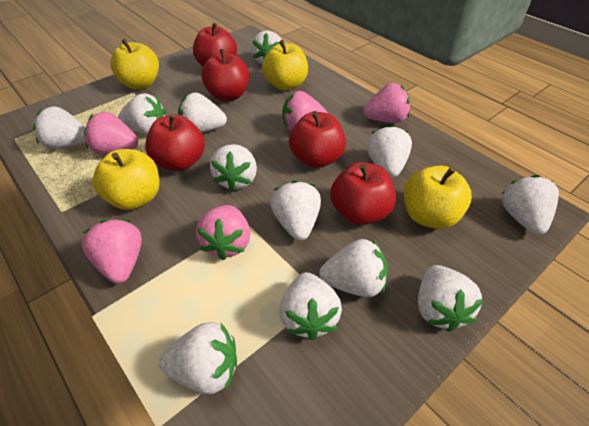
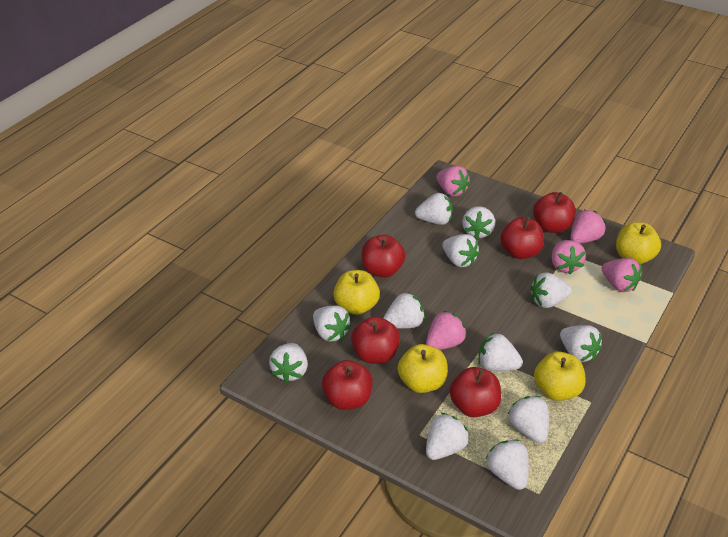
red apple: 5 -> 6

